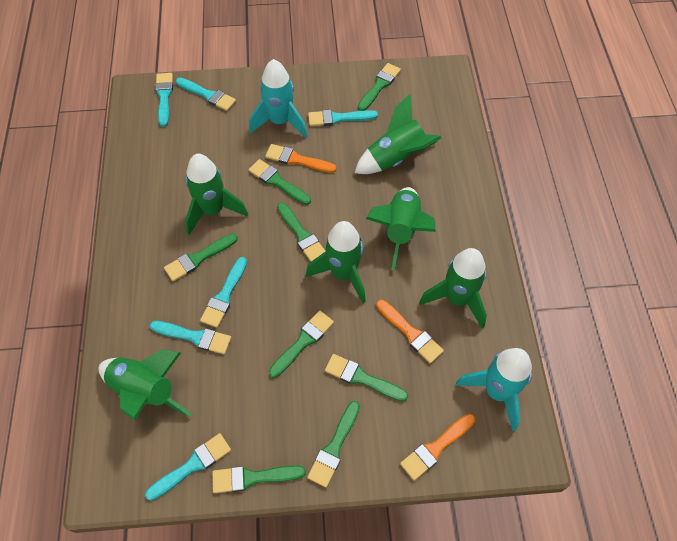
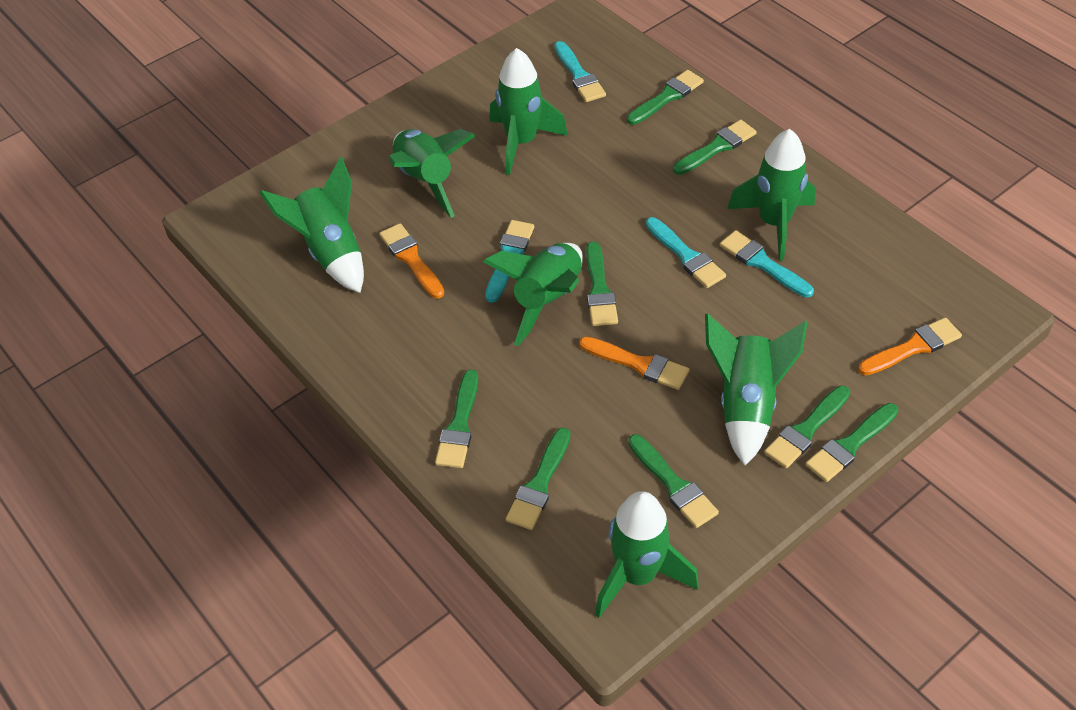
green rocket: 6 -> 7
turquoise brush: 6 -> 4
turquoise rocket: 2 -> 0

